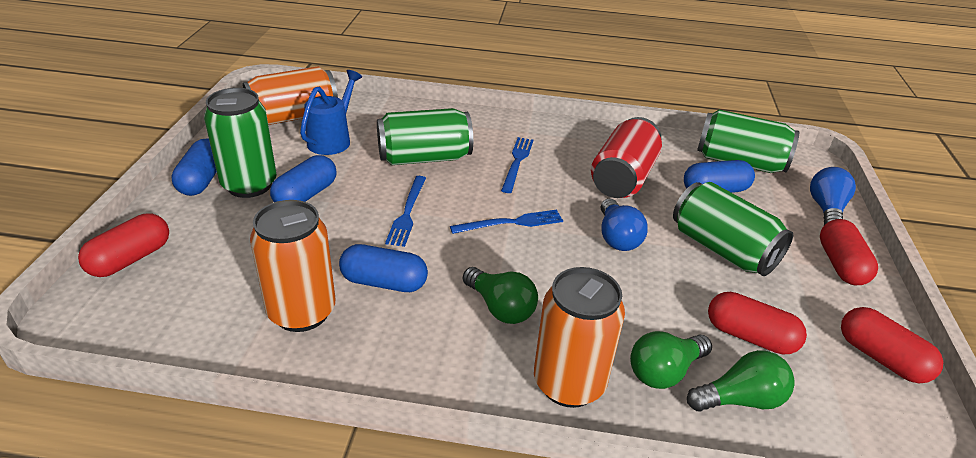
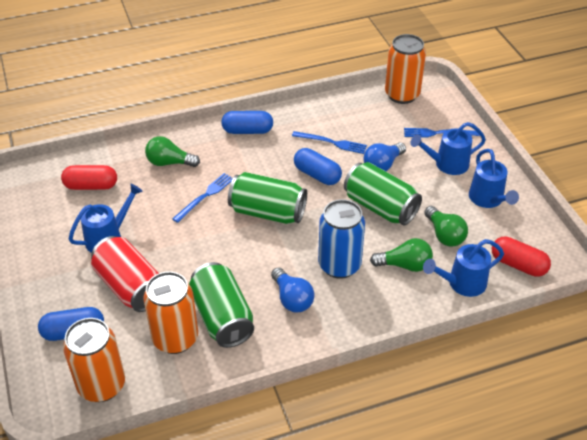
blue can: 0 -> 1
blue capsule: 4 -> 3
blue watering can: 1 -> 4
green can: 4 -> 3
red capsule: 4 -> 2

